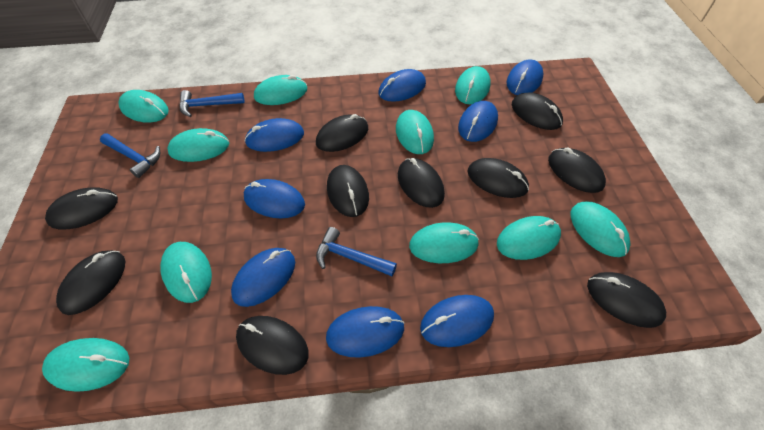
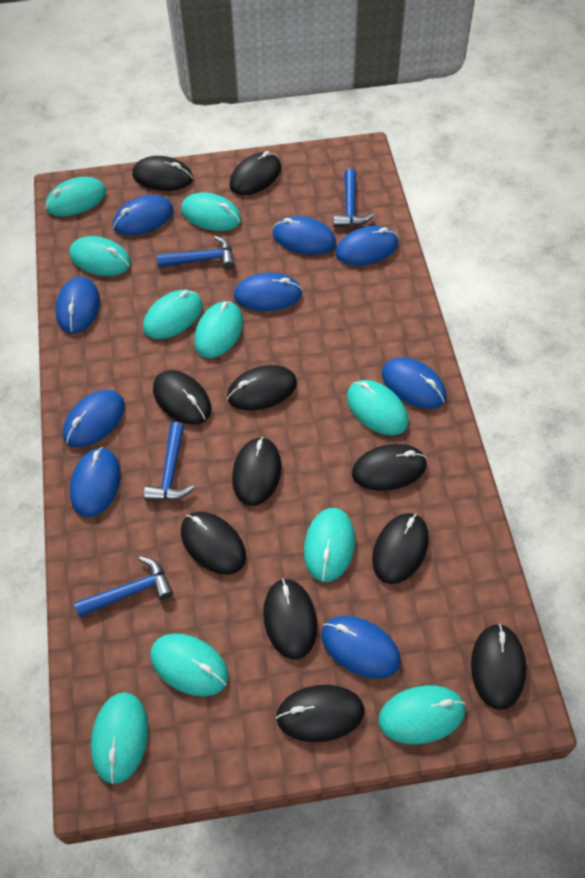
black mouse: 10 -> 11
blue hammer: 3 -> 4
blue mouse: 8 -> 9

